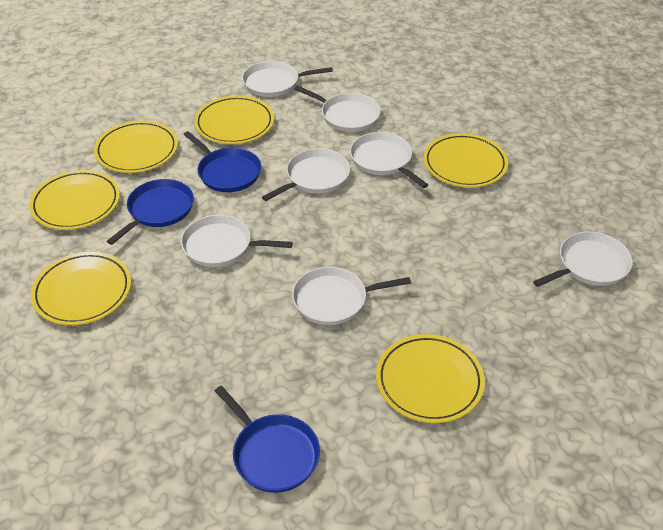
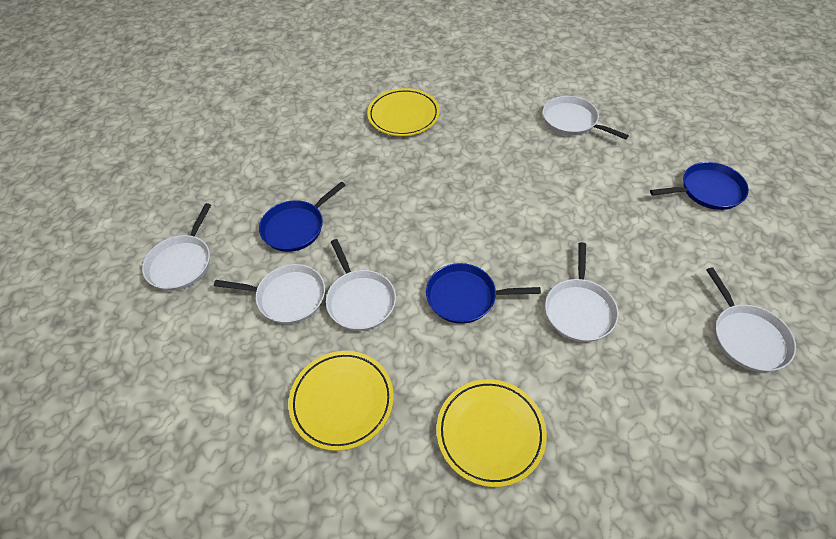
white pan: 7 -> 6
yellow plate: 6 -> 3

